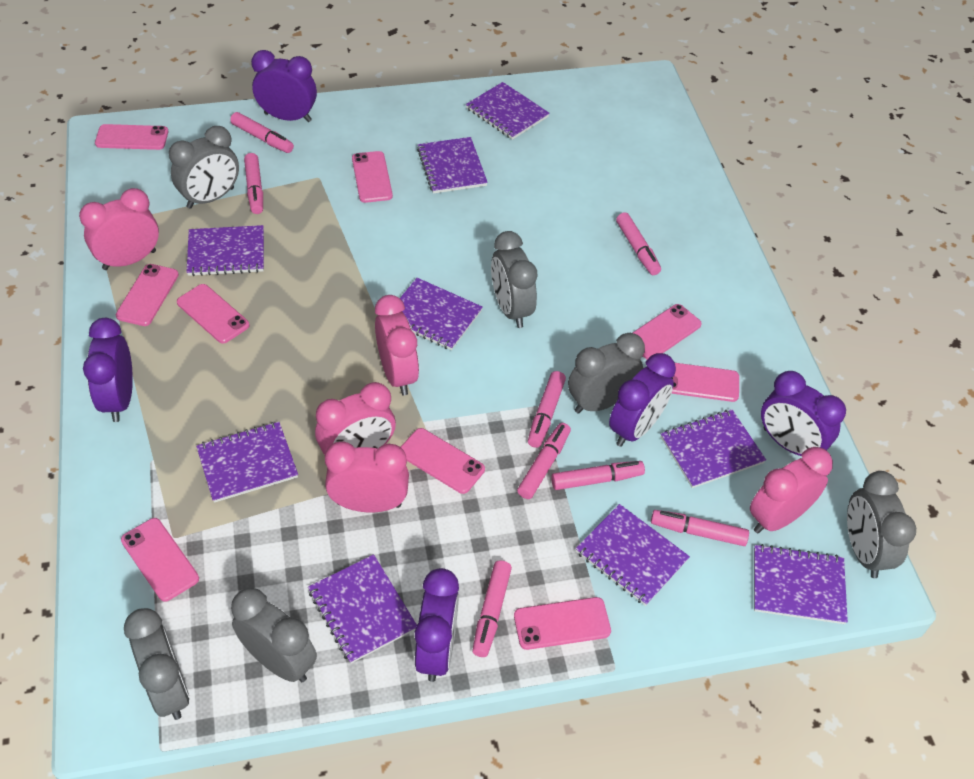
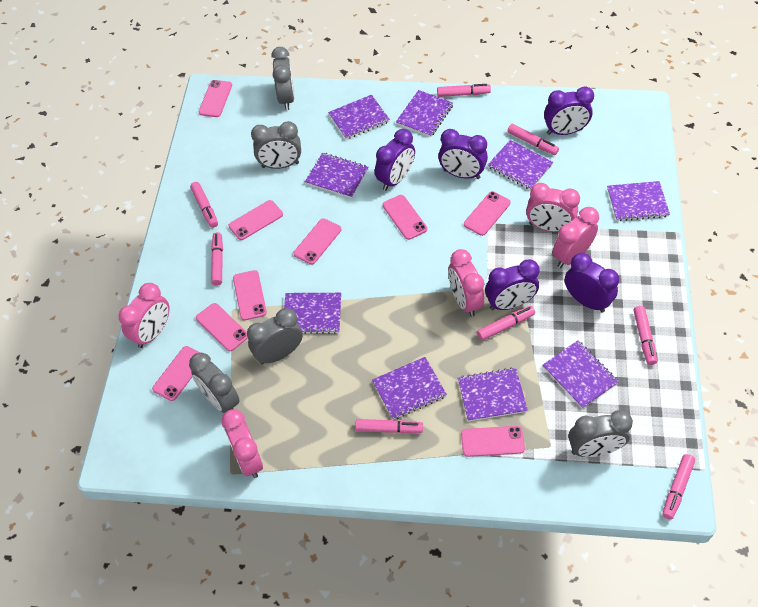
grey clock: 6 -> 5

